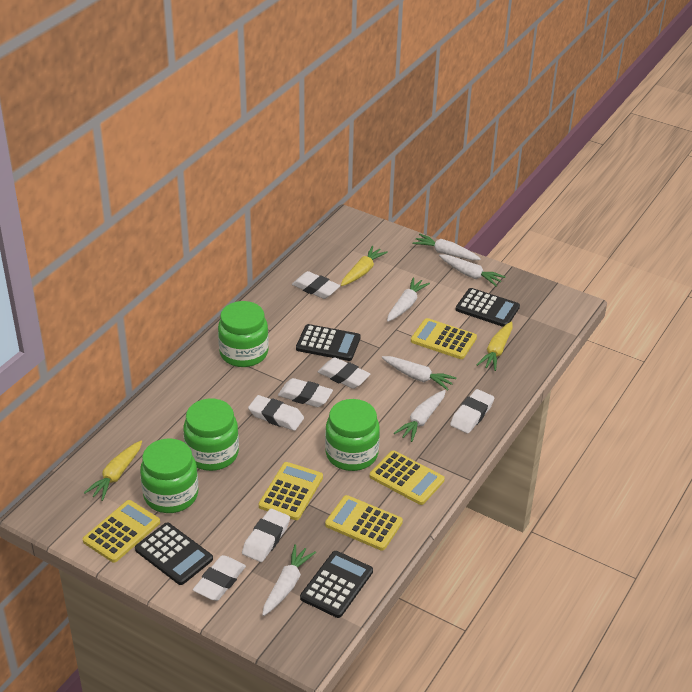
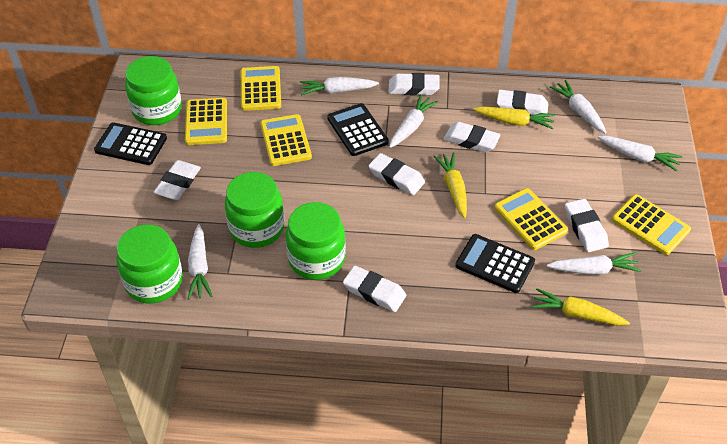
black calculator: 4 -> 3

